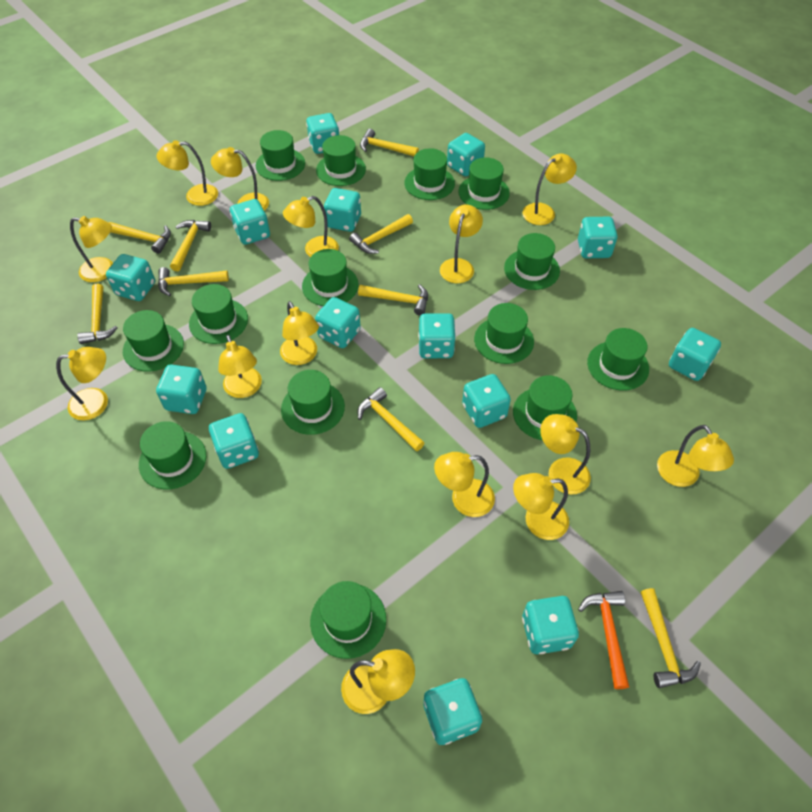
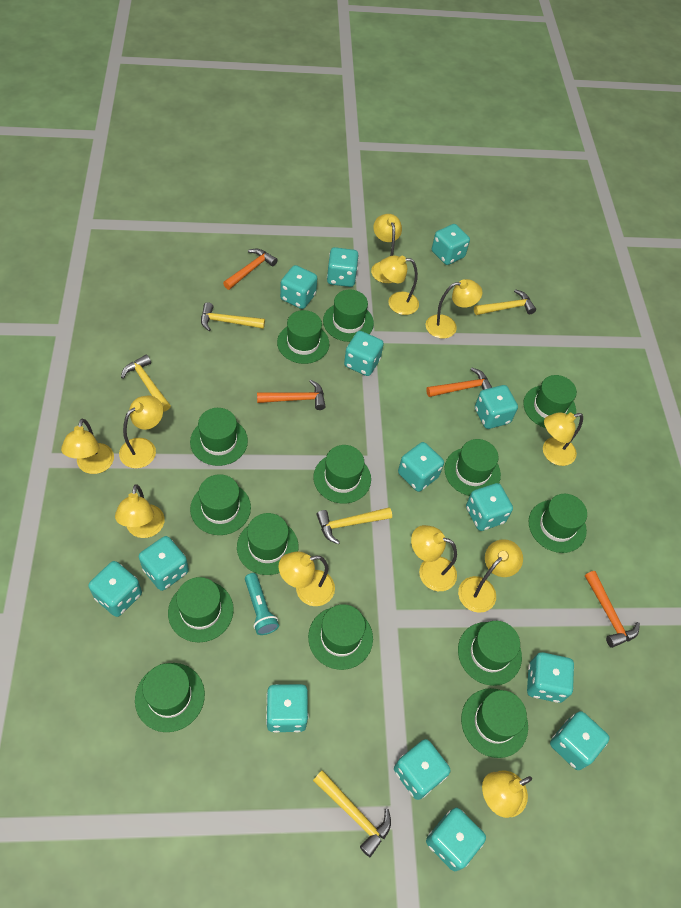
orange hammer: 1 -> 4
turquoise flashlight: 0 -> 1
yellow hammer: 9 -> 5
yellow lamp: 14 -> 11

